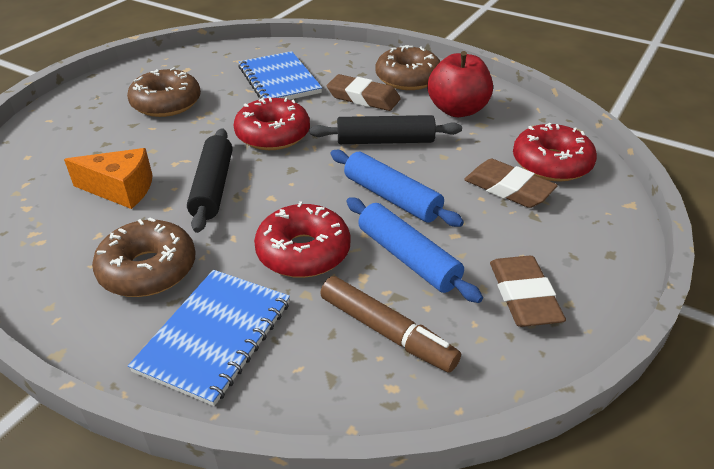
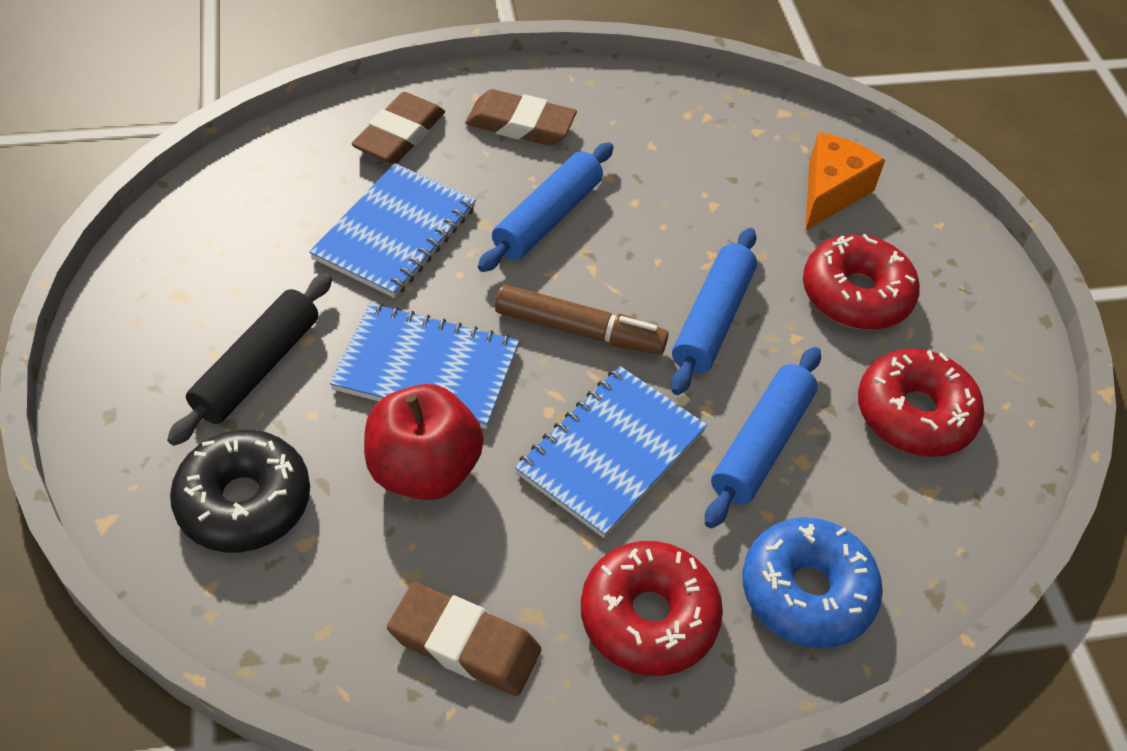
black donut: 0 -> 1
black rolling pin: 2 -> 1
blue donut: 0 -> 1
blue notebook: 2 -> 3
blue rolling pin: 2 -> 3
brown donut: 3 -> 0

